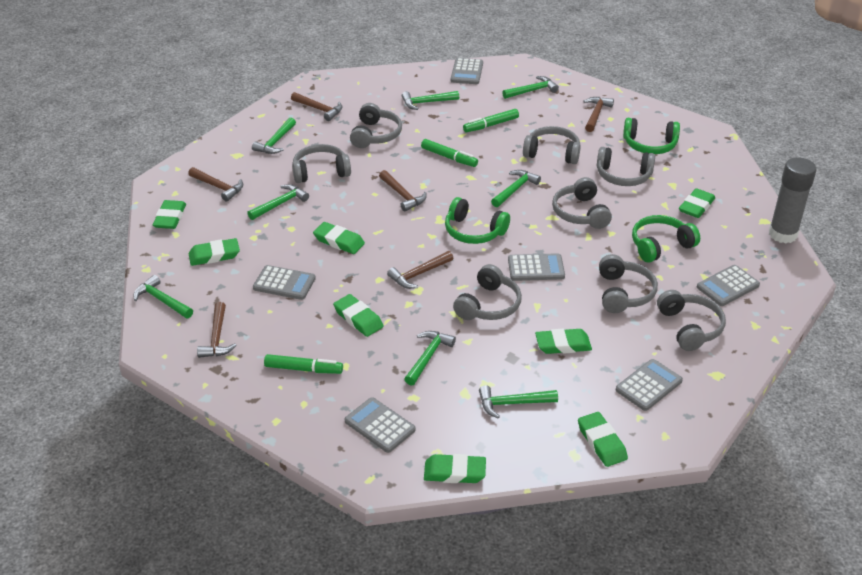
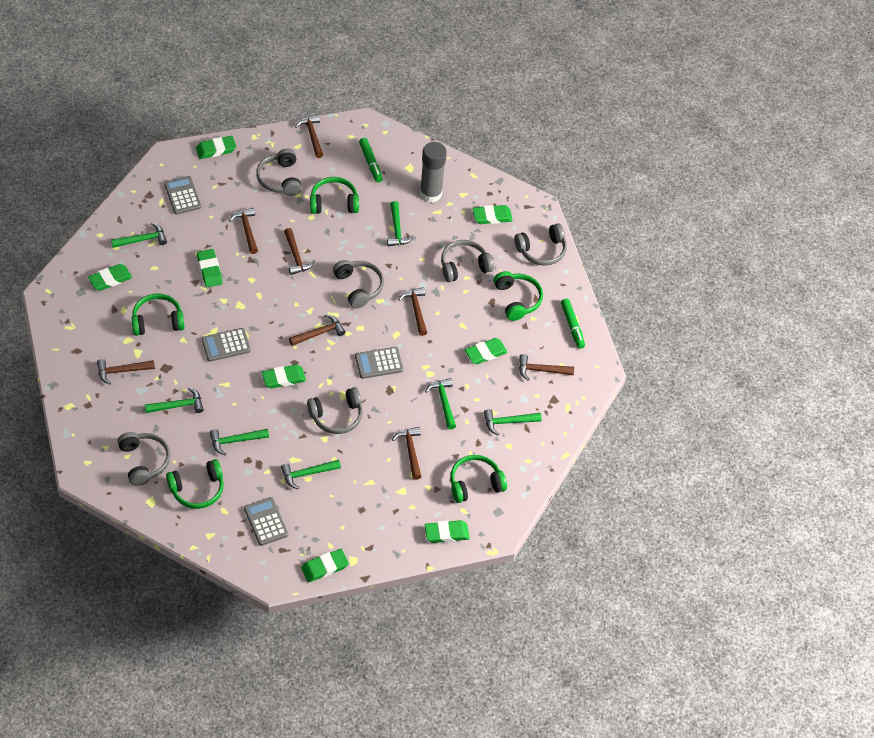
brown hammer: 6 -> 8
green hammer: 8 -> 7
green headphones: 3 -> 5
green marker: 3 -> 2
grey calculator: 6 -> 4
grey headphones: 8 -> 6

